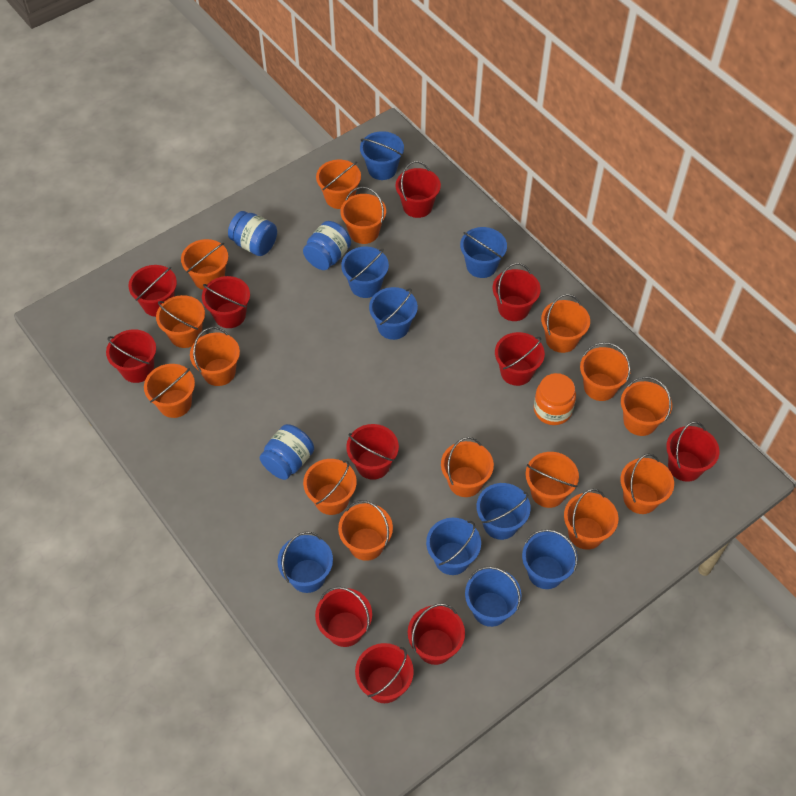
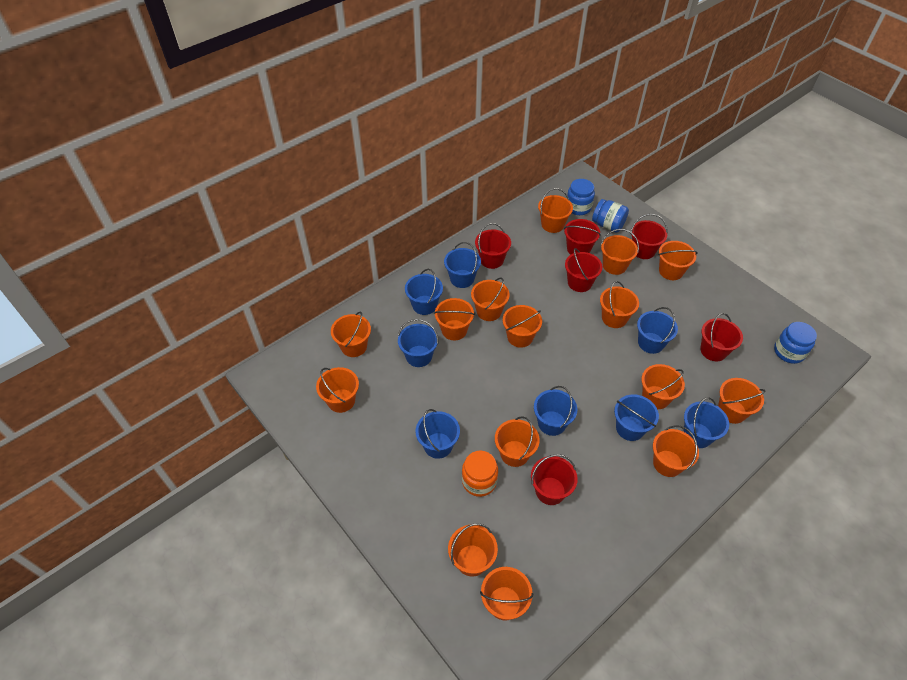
blue bucket: 9 -> 8
red bucket: 11 -> 6

